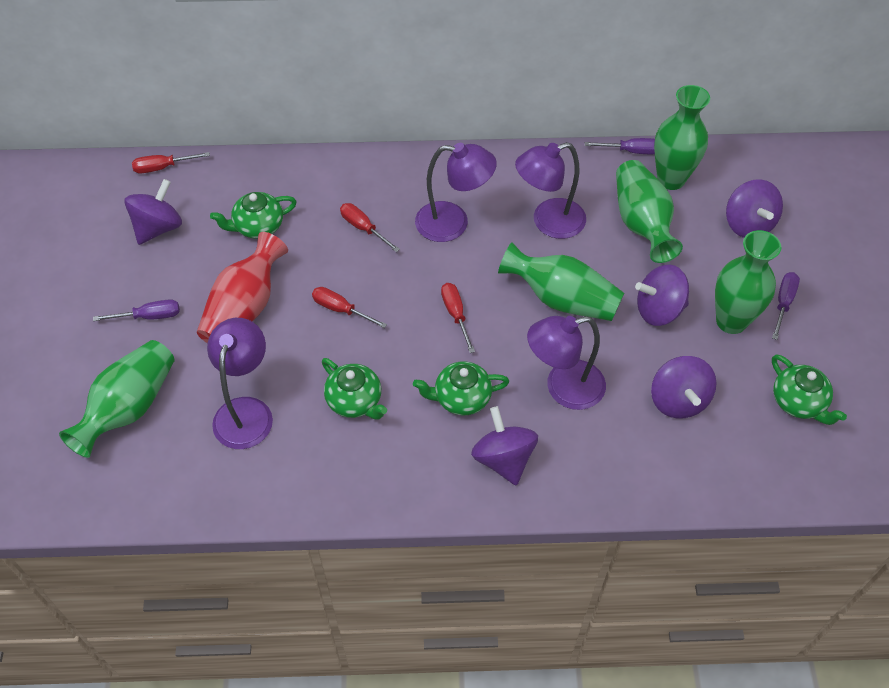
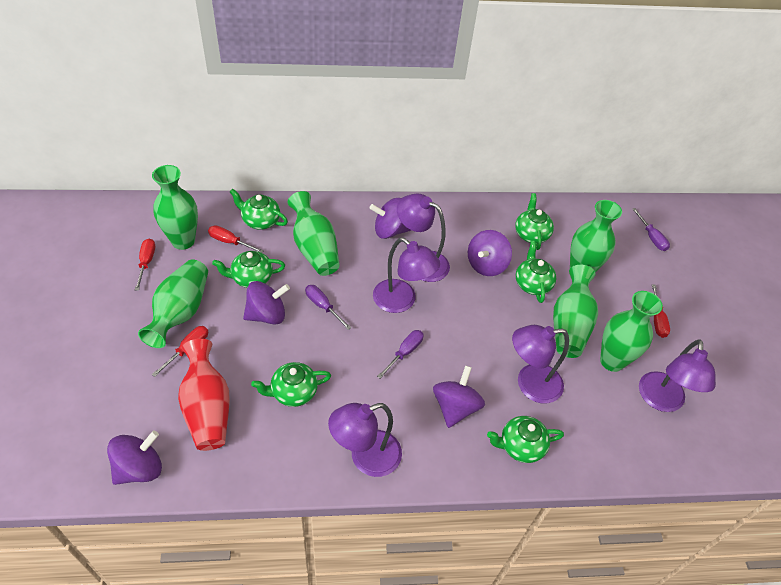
green teapot: 4 -> 6
green vase: 5 -> 6
purple lamp: 4 -> 5

